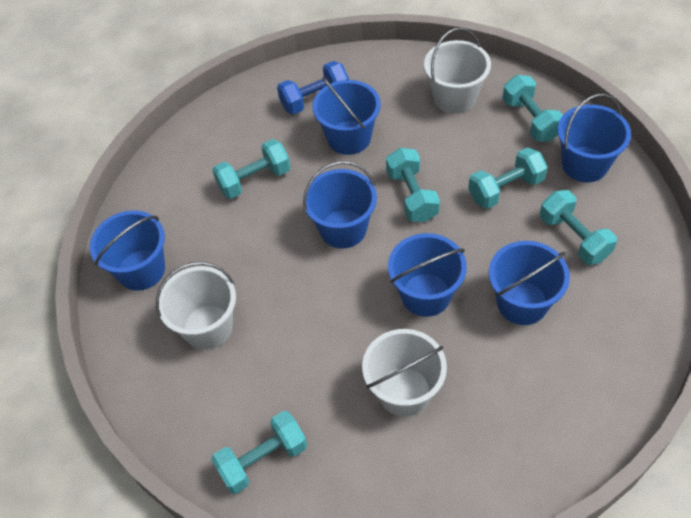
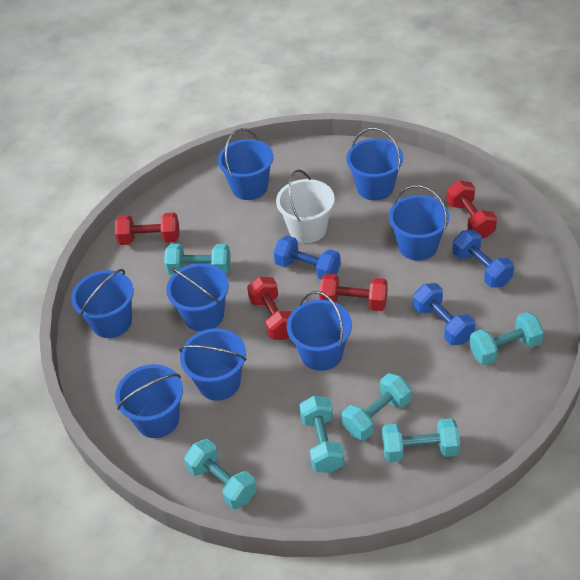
blue bucket: 6 -> 8
blue dumbbell: 1 -> 3
red dumbbell: 0 -> 4
white bucket: 3 -> 1

